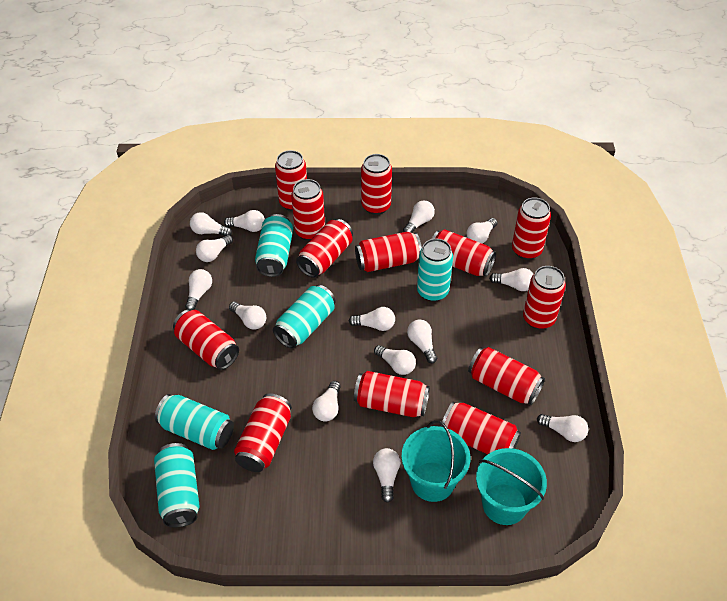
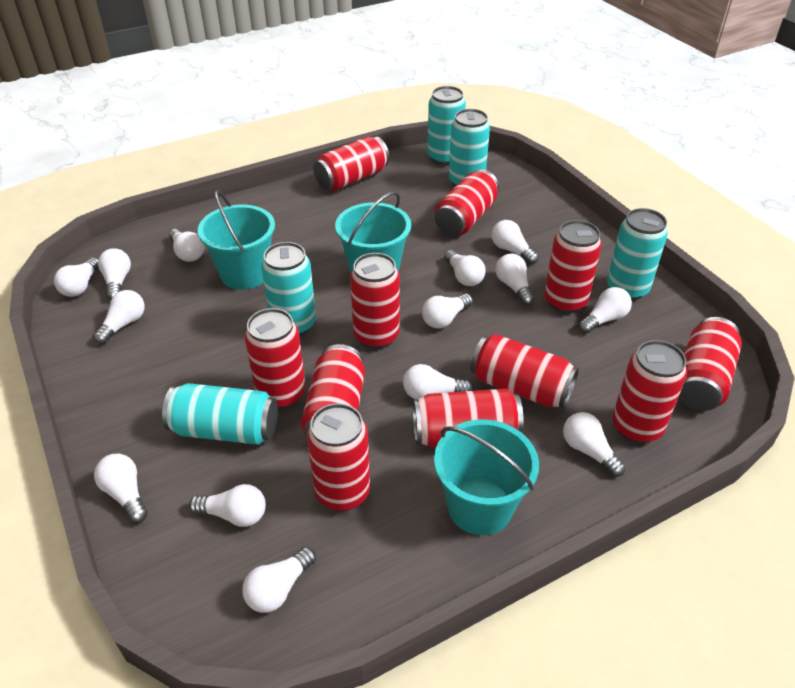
red can: 13 -> 11
turquoise bucket: 2 -> 3

